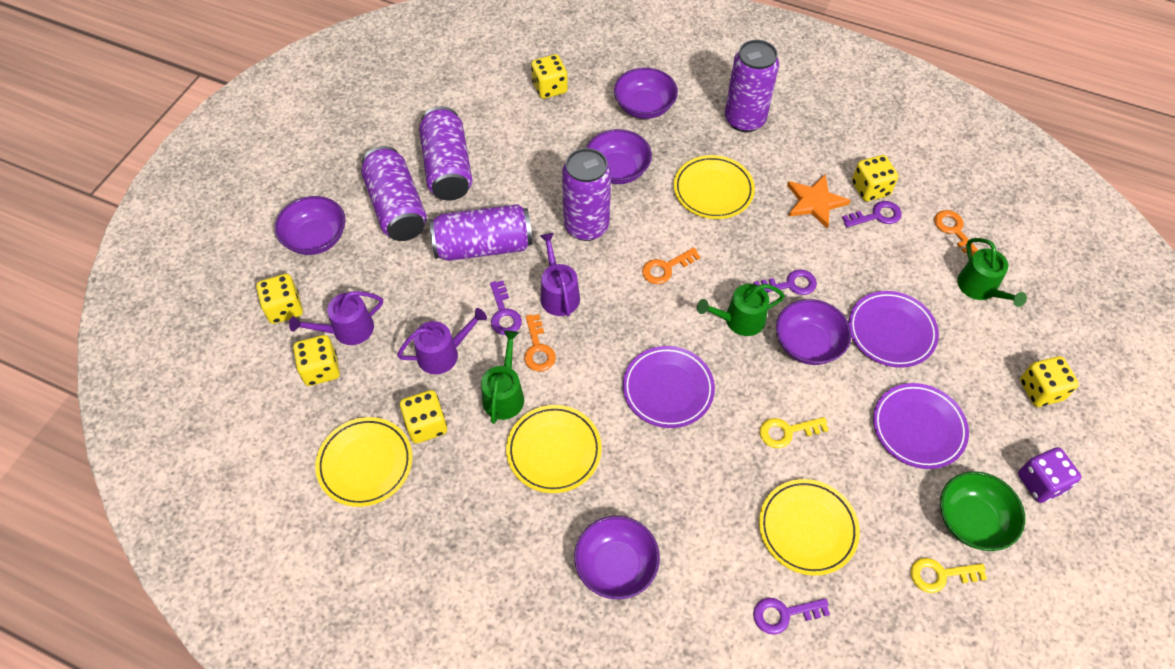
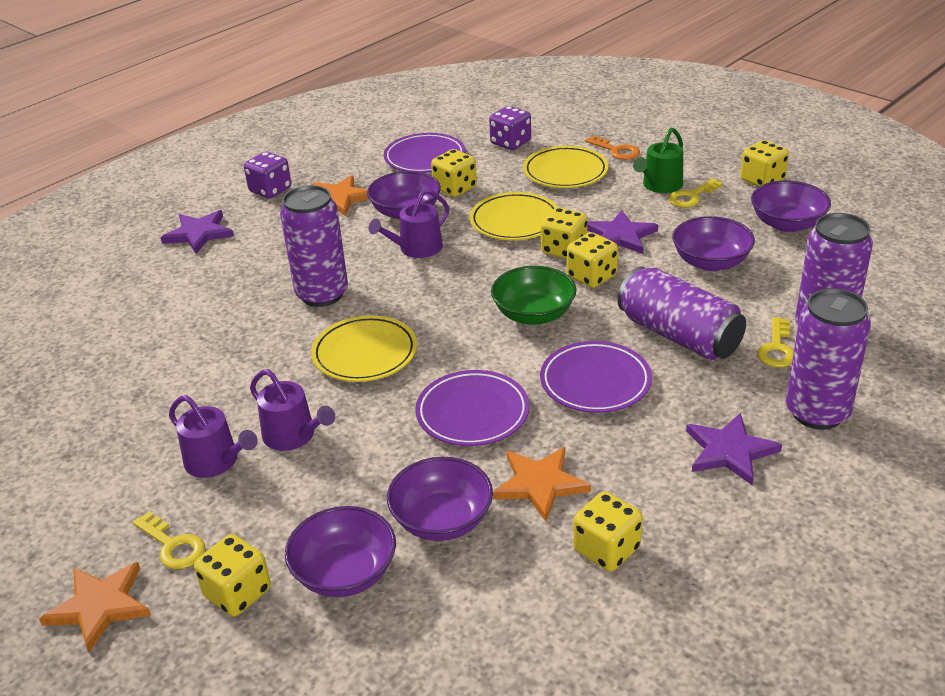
green watering can: 3 -> 1
orange key: 3 -> 1
orange star: 1 -> 3
purple can: 5 -> 4
purple dice: 1 -> 2
purple key: 4 -> 0
purple star: 0 -> 3
yellow key: 2 -> 3
yellow plate: 4 -> 3

